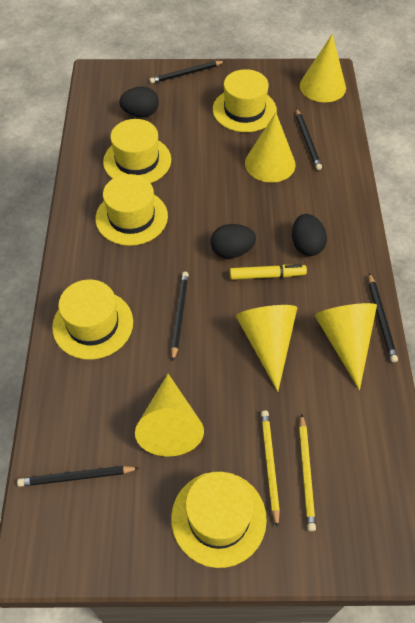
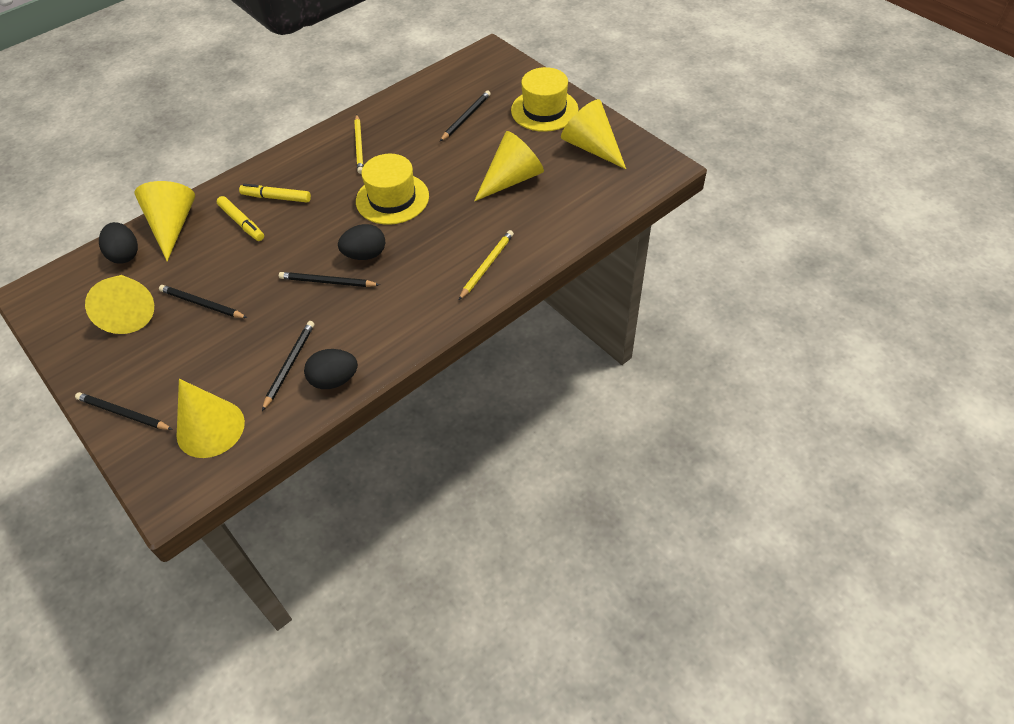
yellow hat: 5 -> 2
yellow marker: 1 -> 2

